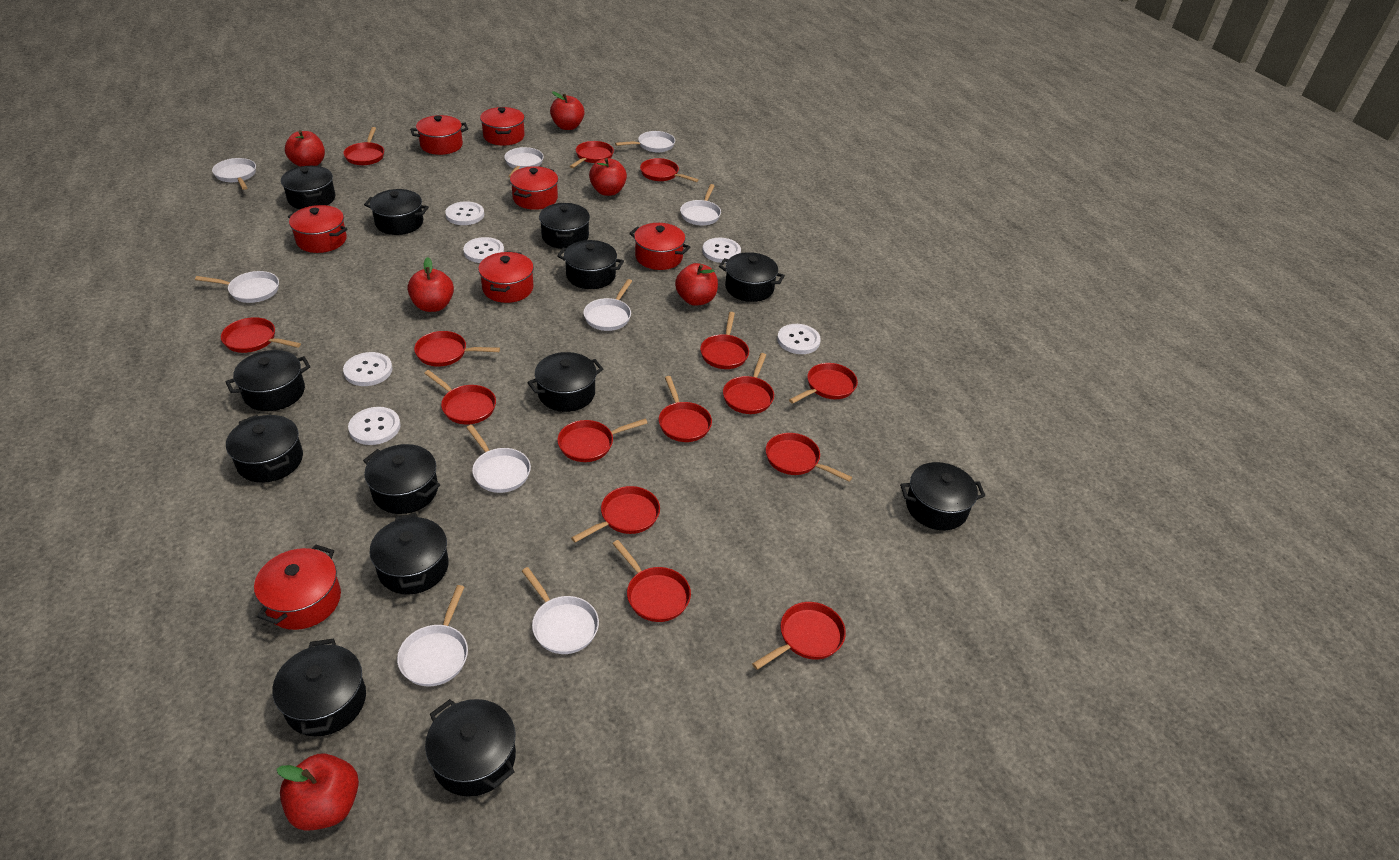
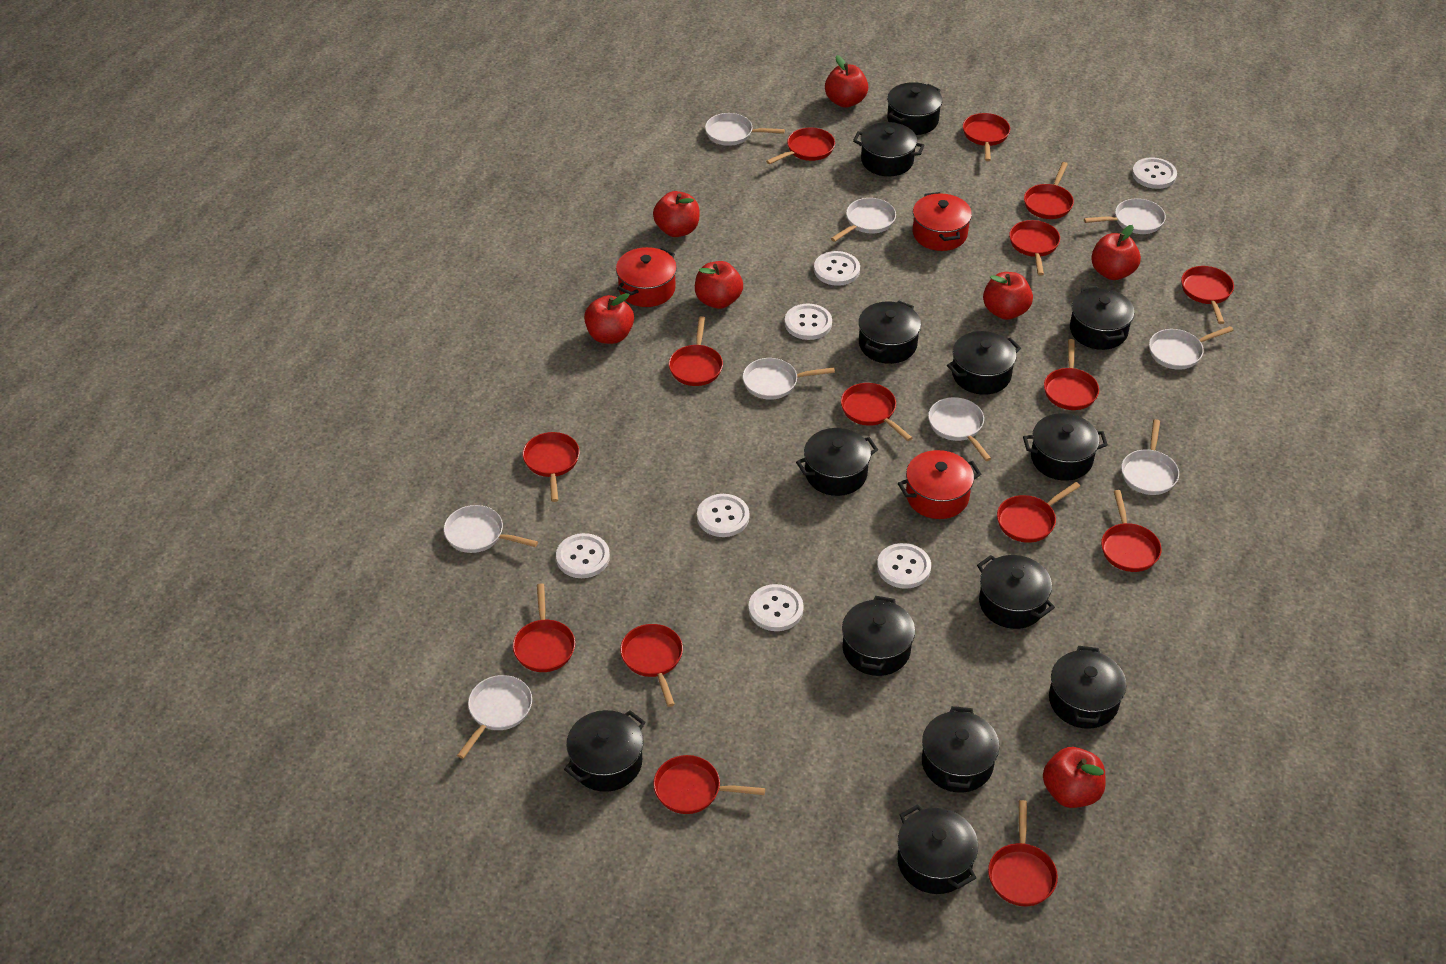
red apple: 6 -> 7
red pot: 7 -> 3
white button: 6 -> 7

